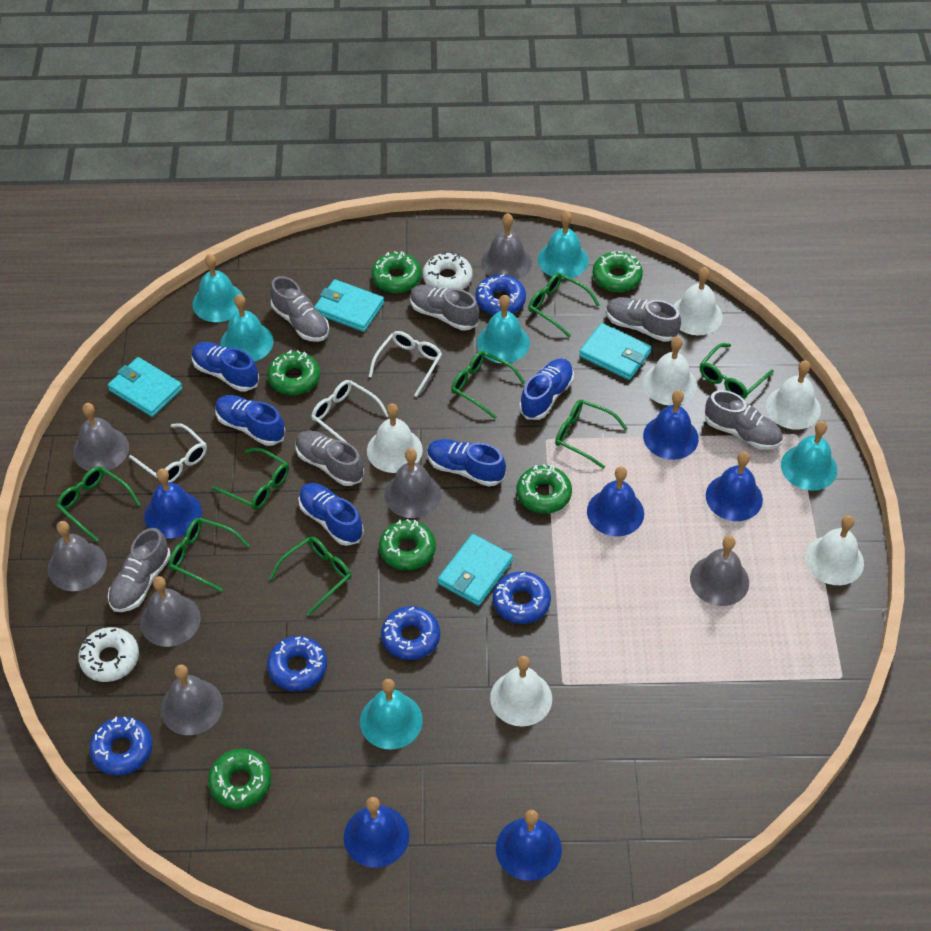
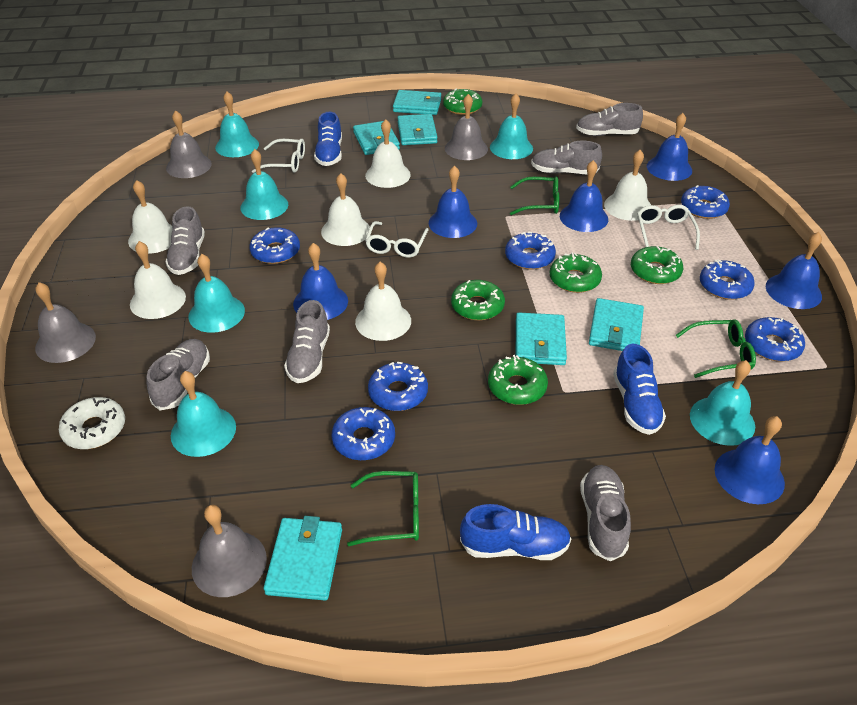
blue donut: 5 -> 7
blue shoe: 5 -> 3
green donut: 6 -> 5
green glasses: 8 -> 3
grey bell: 7 -> 4
turquoise wallet: 4 -> 6
white donut: 2 -> 1

